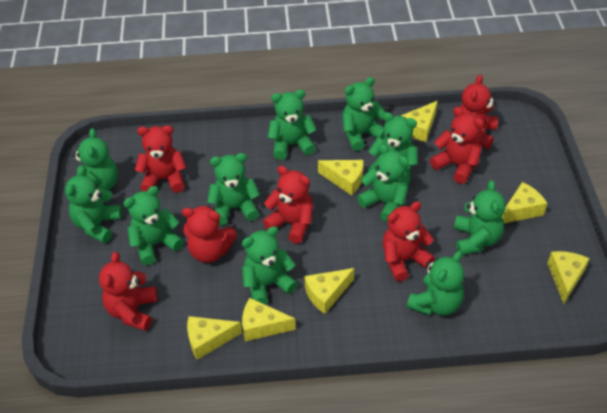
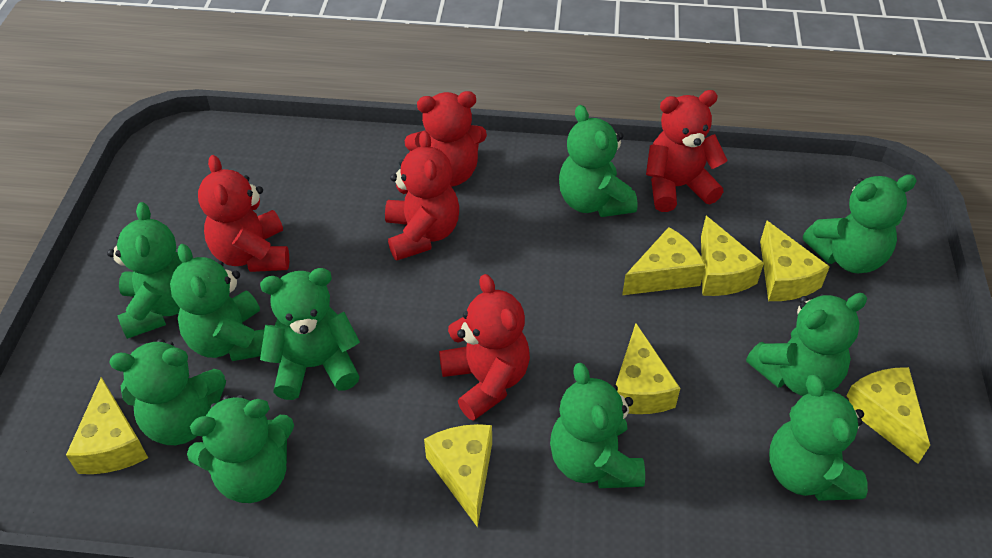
green teddy bear: 11 -> 10
red teddy bear: 7 -> 5

